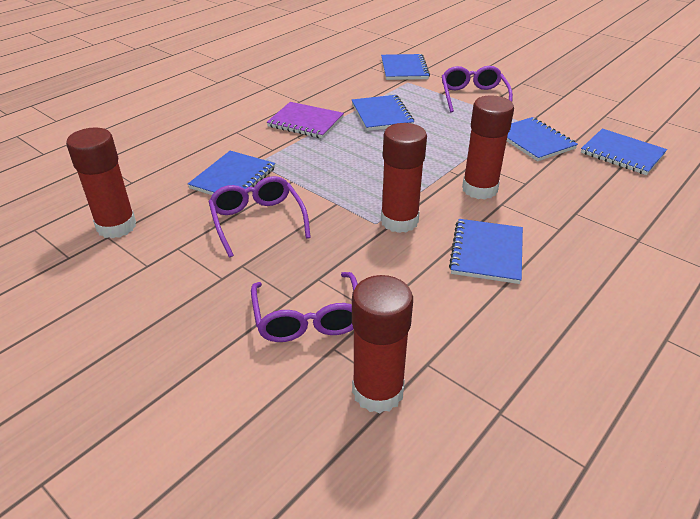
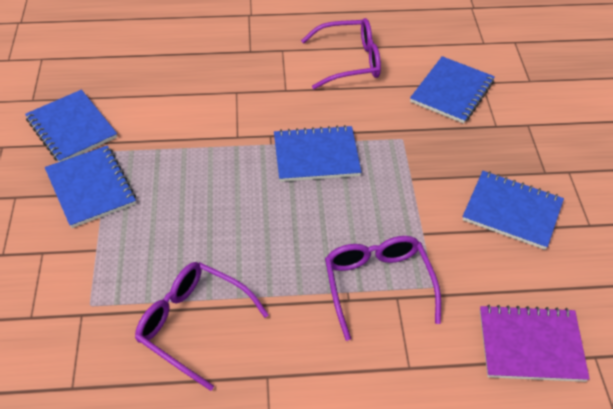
blue notebook: 6 -> 5
red glue stick: 4 -> 0

